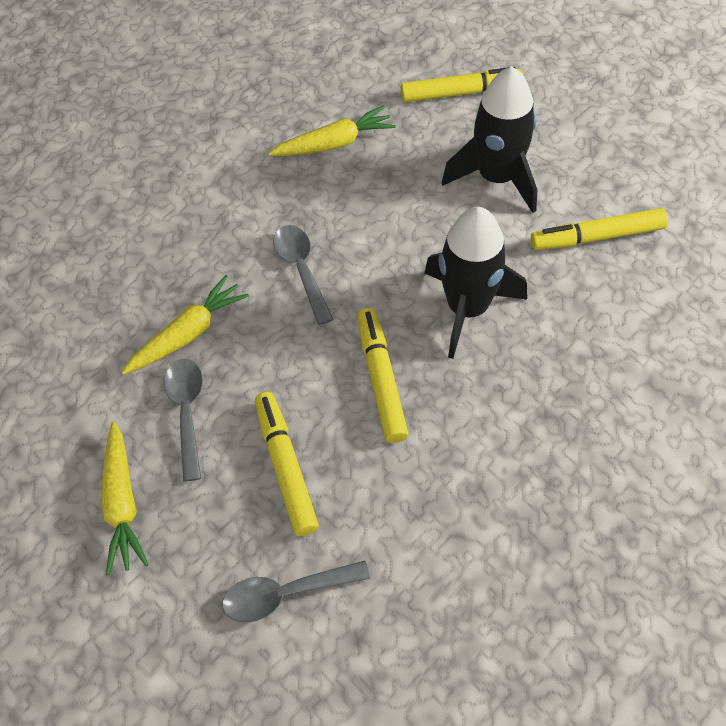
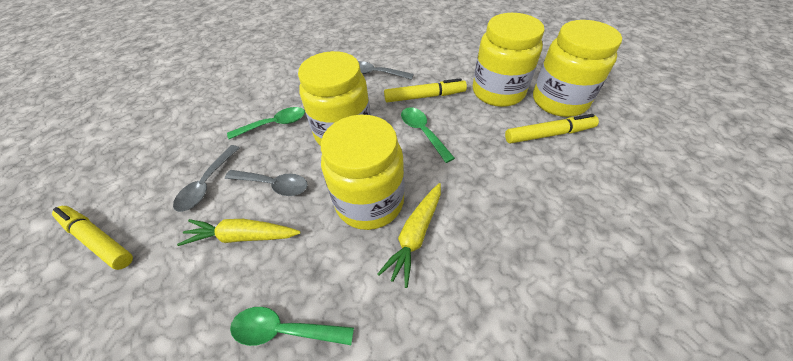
black rocket: 2 -> 0
green spoon: 0 -> 3
yellow carrot: 3 -> 2
yellow jar: 0 -> 4
yellow marker: 4 -> 3

